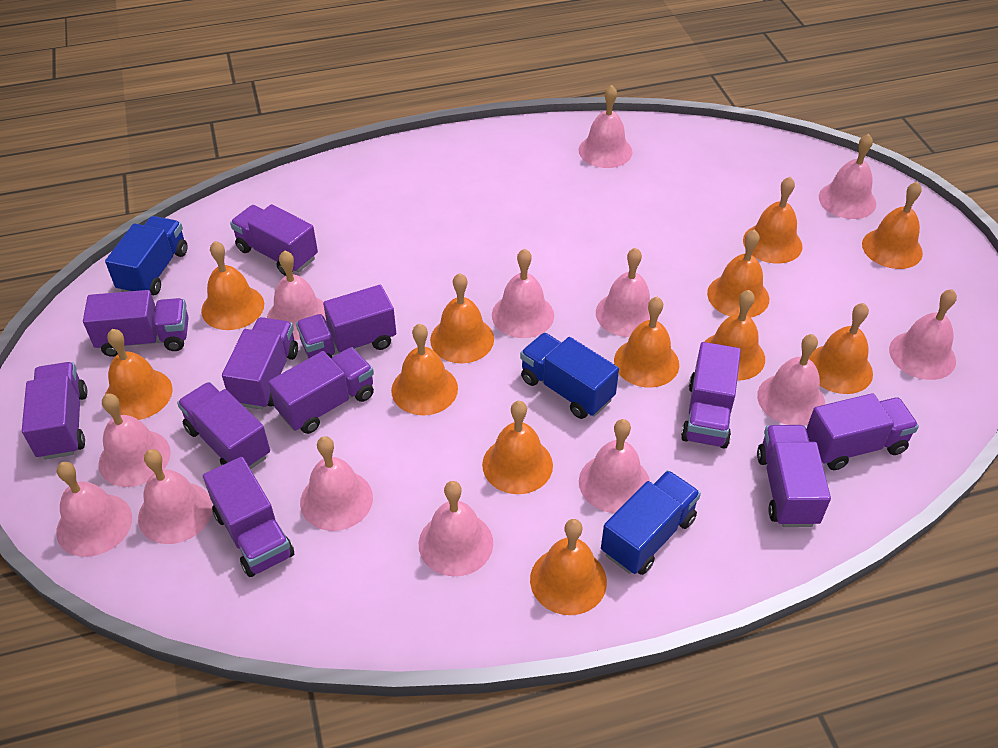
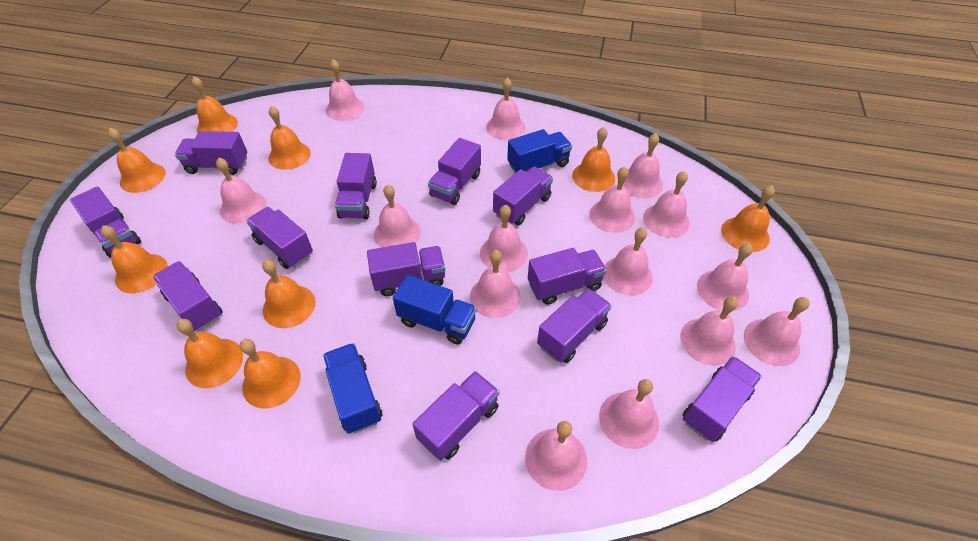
orange bell: 12 -> 9
pink bell: 13 -> 15
purple truck: 11 -> 12

